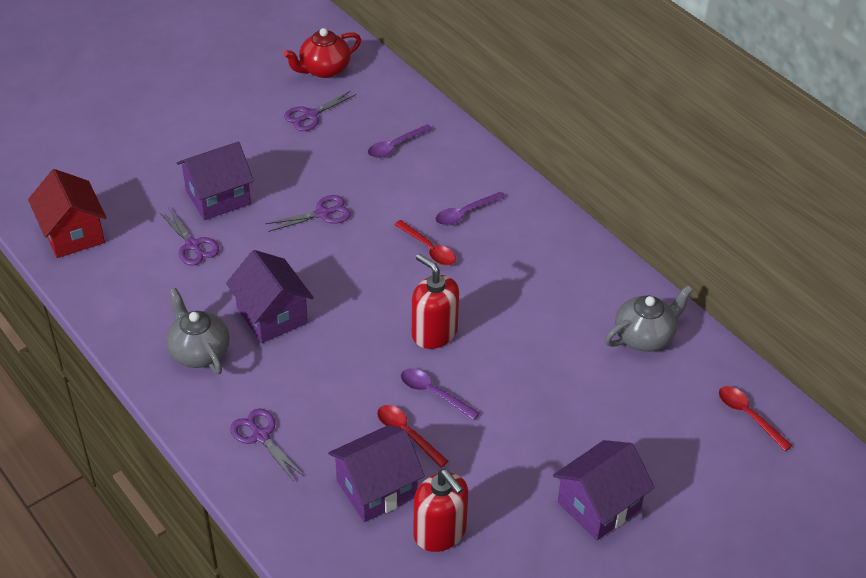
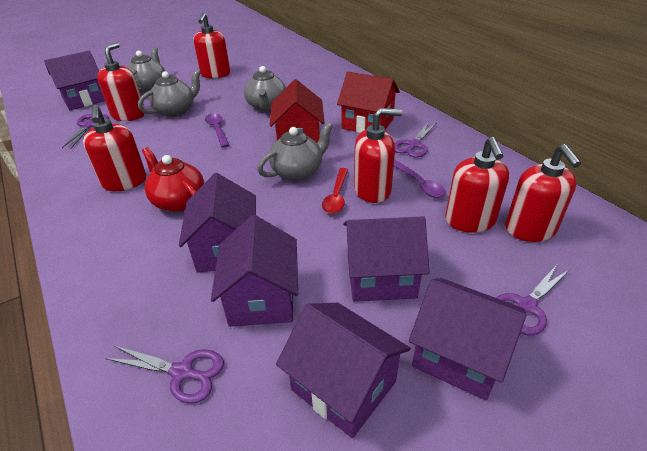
grey teapot: 2 -> 4
purple house: 4 -> 6
purple spoon: 3 -> 2
red house: 1 -> 2
red soap dispenser: 2 -> 6
red spoon: 3 -> 1

